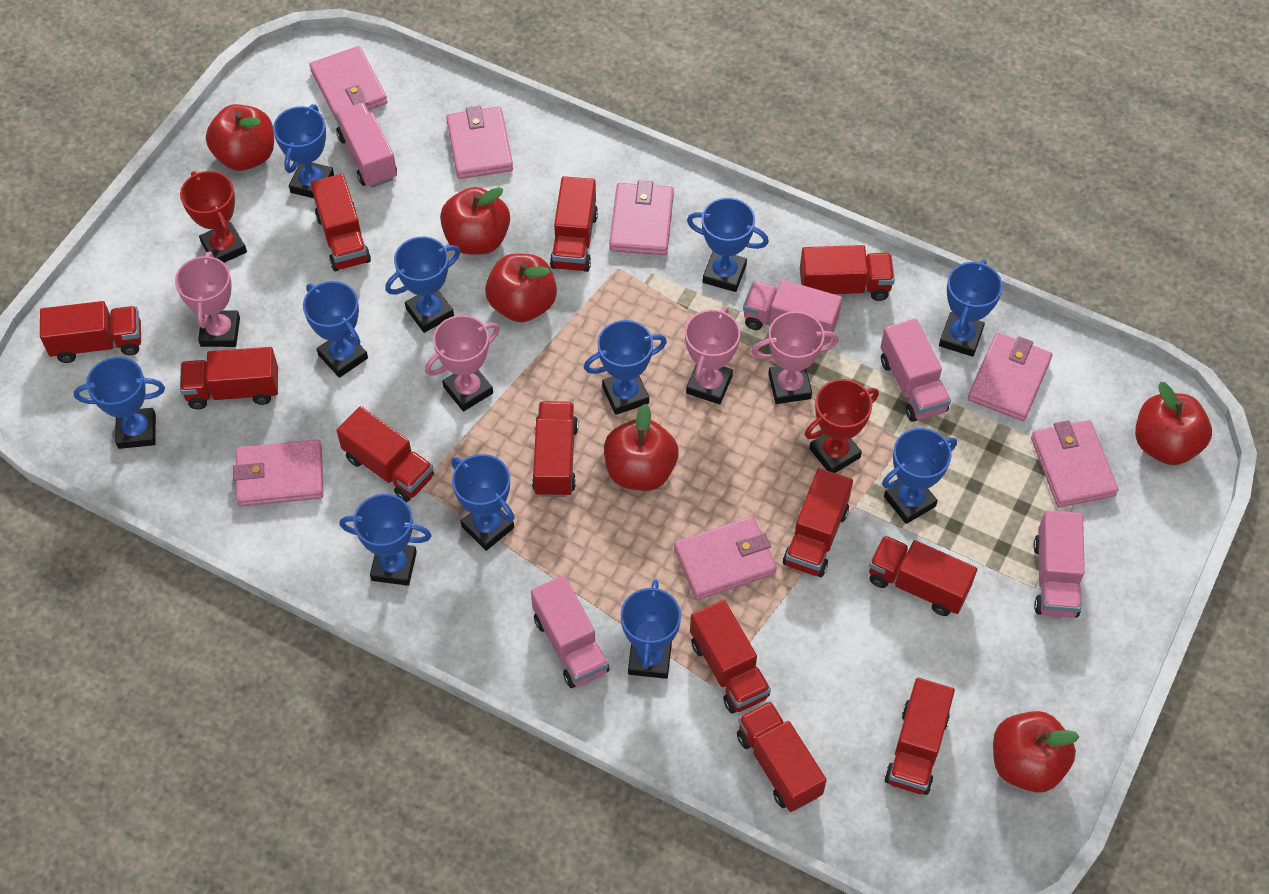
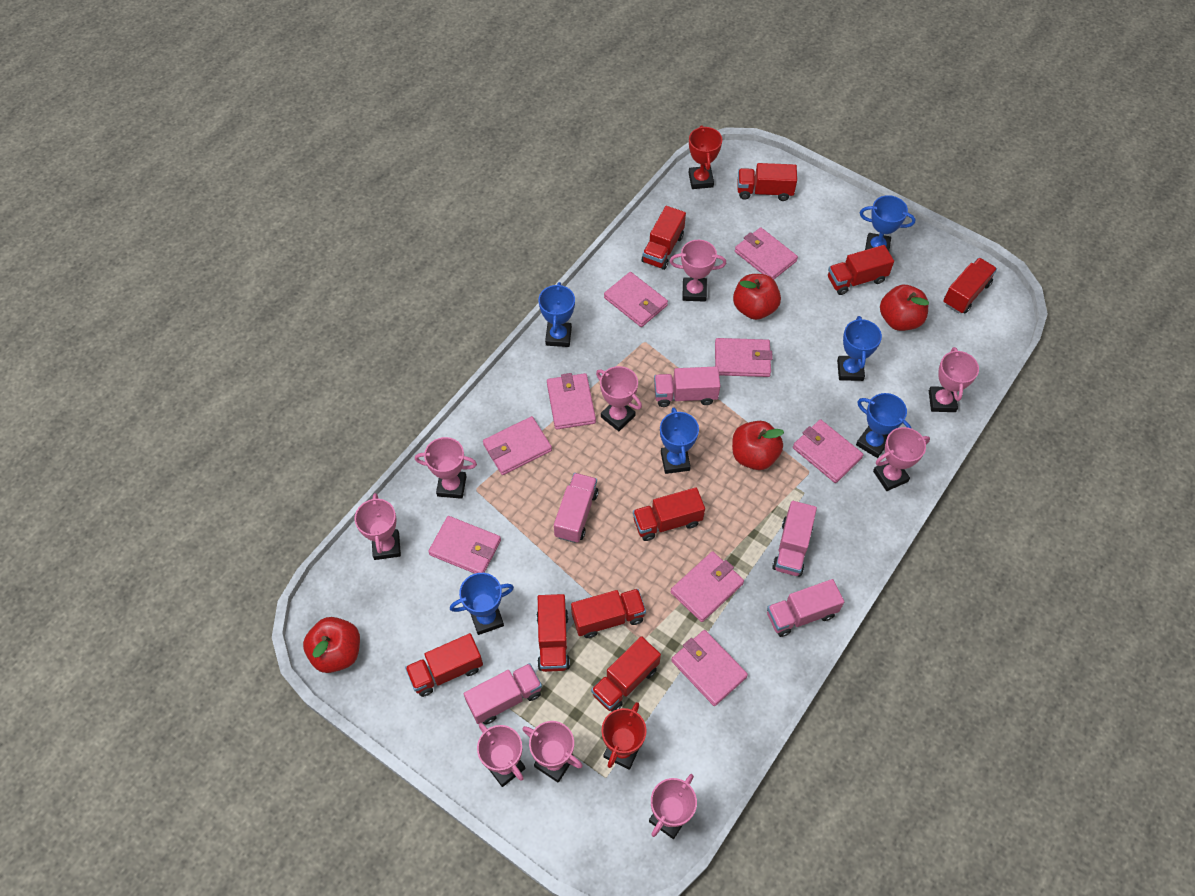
blue trophy: 11 -> 6
pink trophy: 4 -> 9
pink wallet: 7 -> 9
red apple: 6 -> 4
red truck: 12 -> 9

